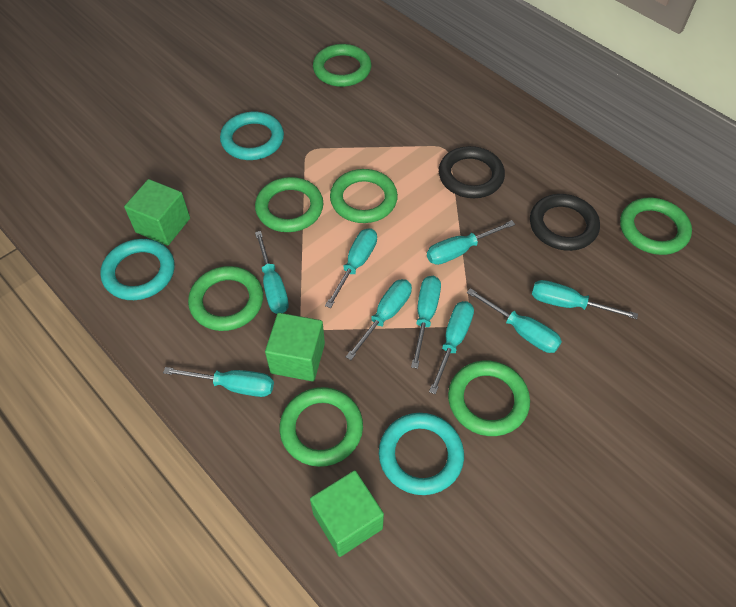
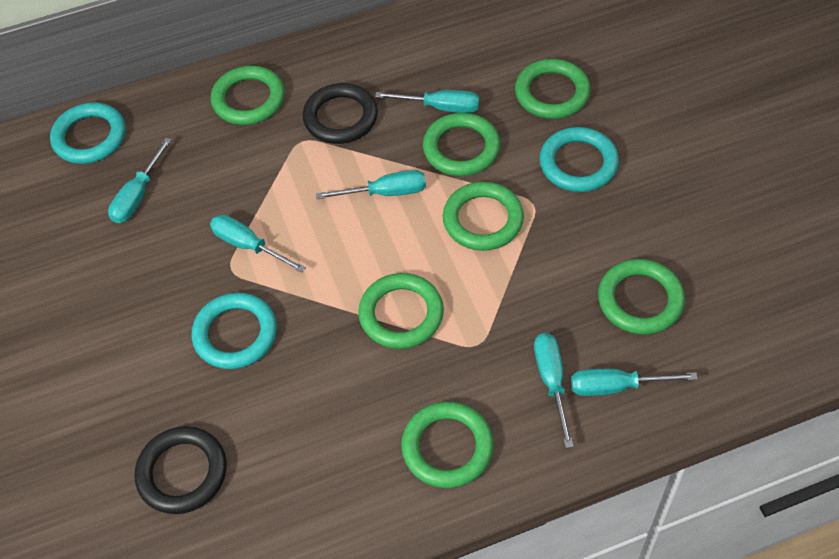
green cube: 3 -> 0
turquoise screwdriver: 9 -> 6

